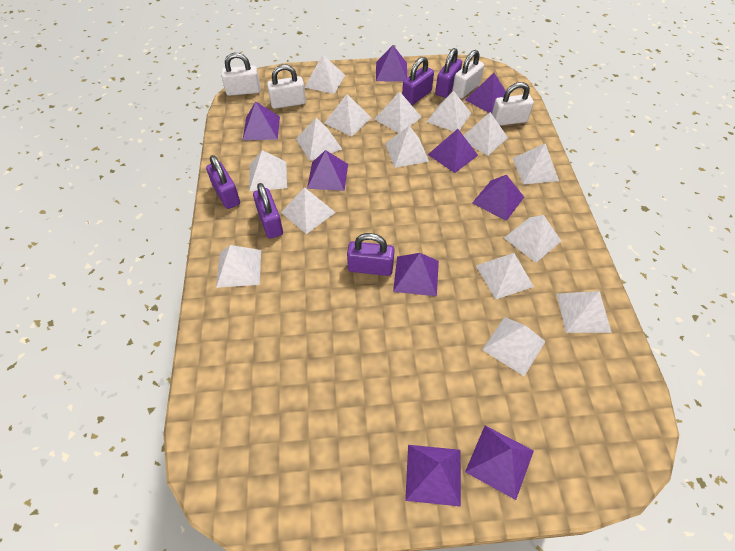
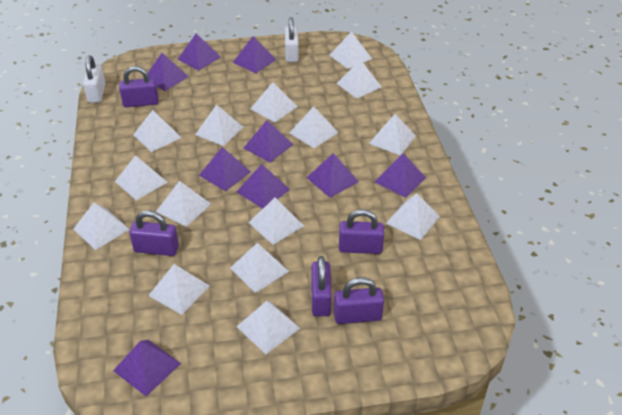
white padlock: 4 -> 2

